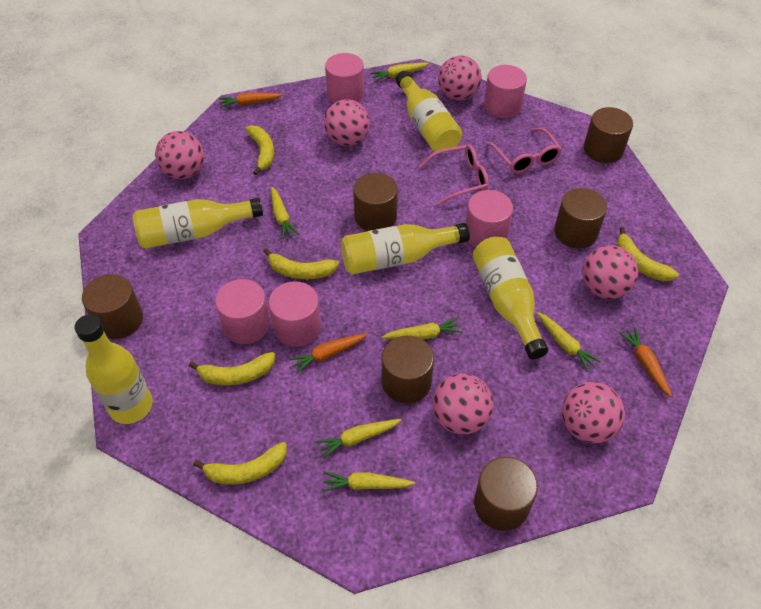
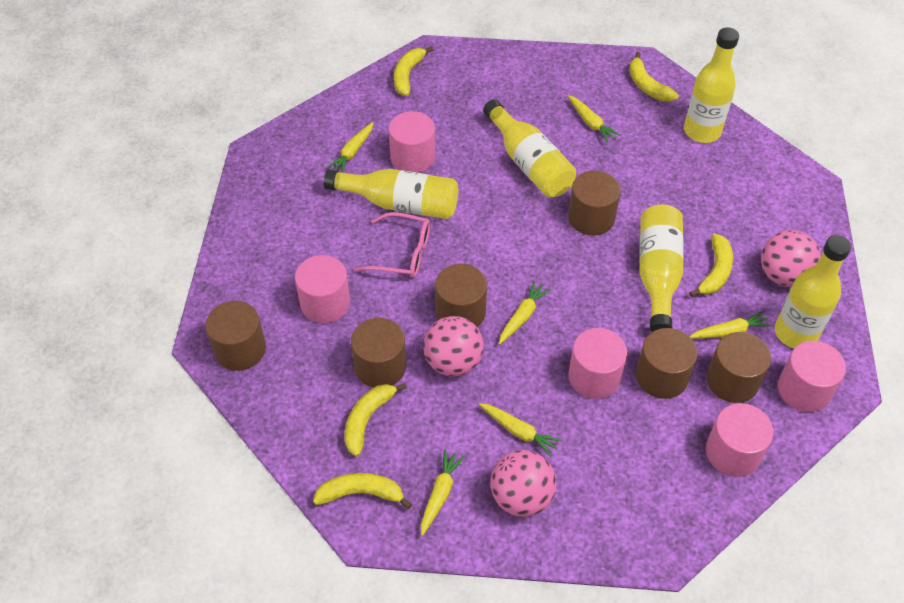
orange carrot: 3 -> 0
pink ball: 6 -> 3
pink glasses: 2 -> 1

